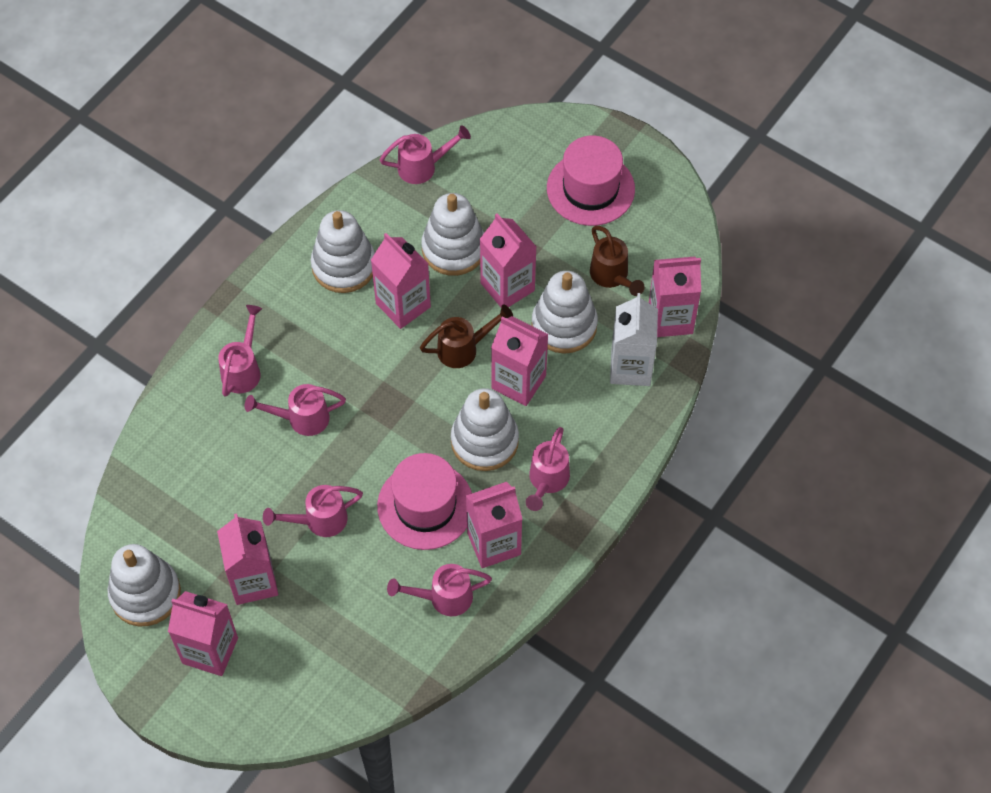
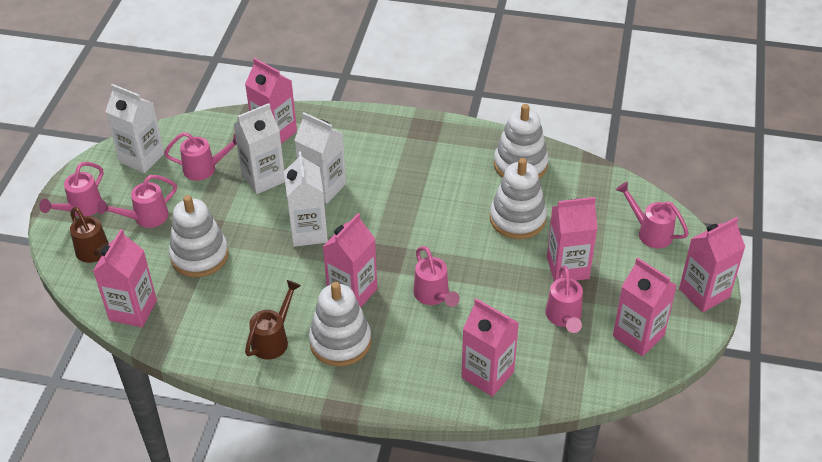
pink hat: 2 -> 0
white carton: 1 -> 4
white stacking toy: 5 -> 4

